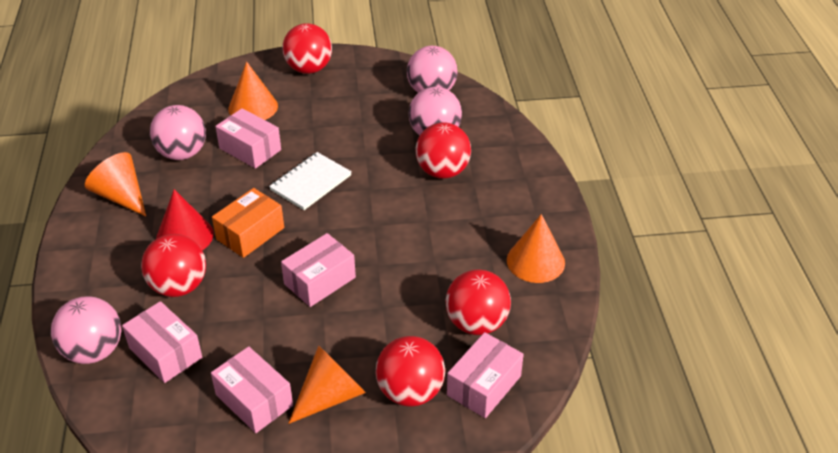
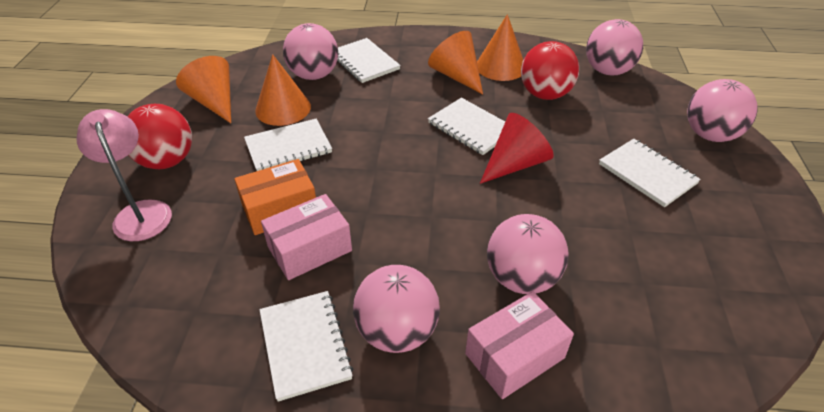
pink ball: 4 -> 5
pink box: 5 -> 2
pink lamp: 0 -> 1
red ball: 5 -> 2
white notebook: 1 -> 5

